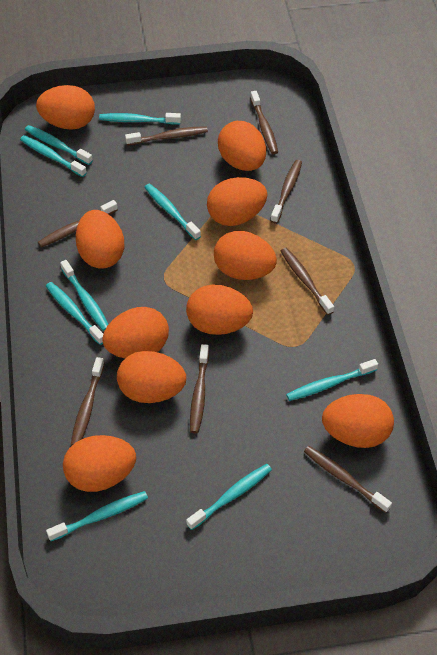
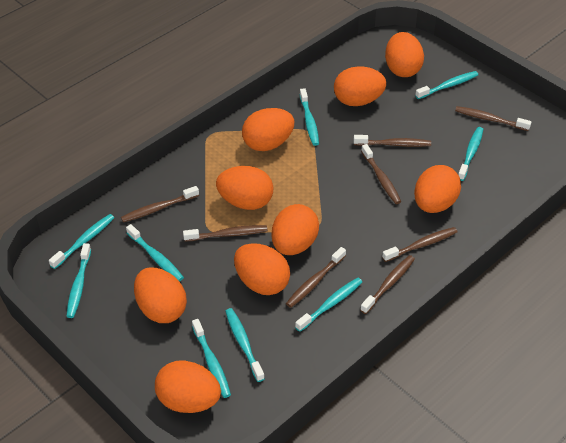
orange egg: 10 -> 9

